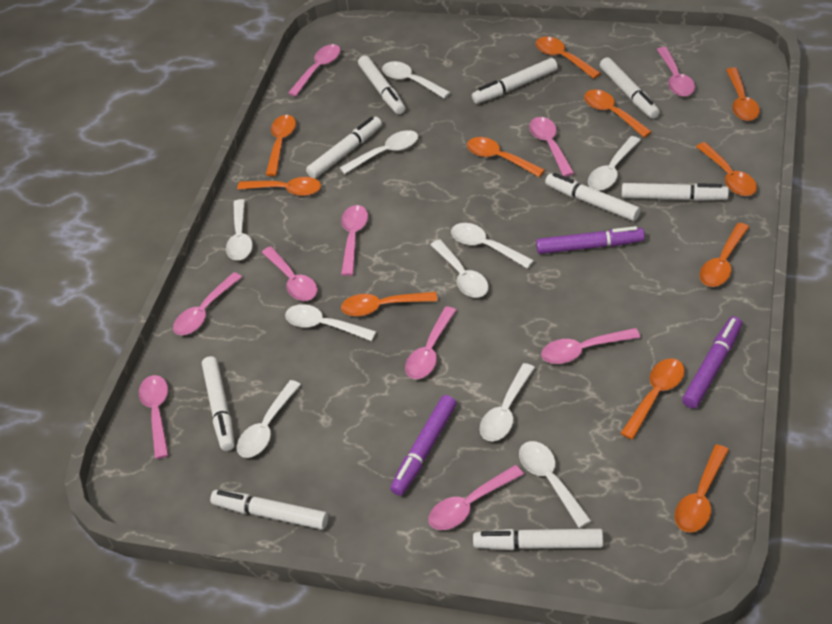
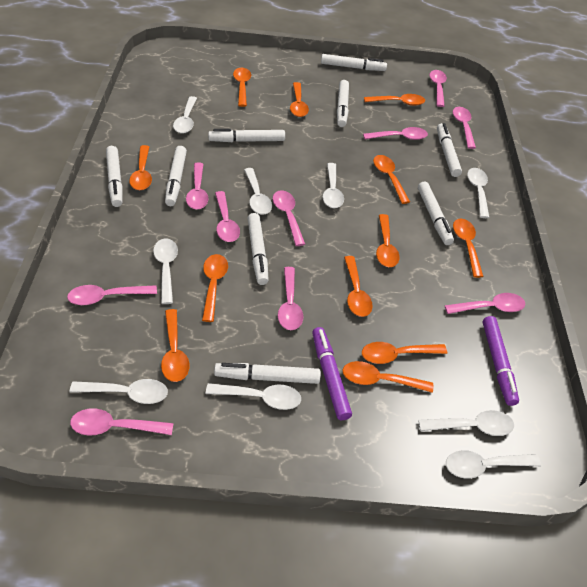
orange spoon: 11 -> 12
purple marker: 3 -> 2
white spoon: 10 -> 9

